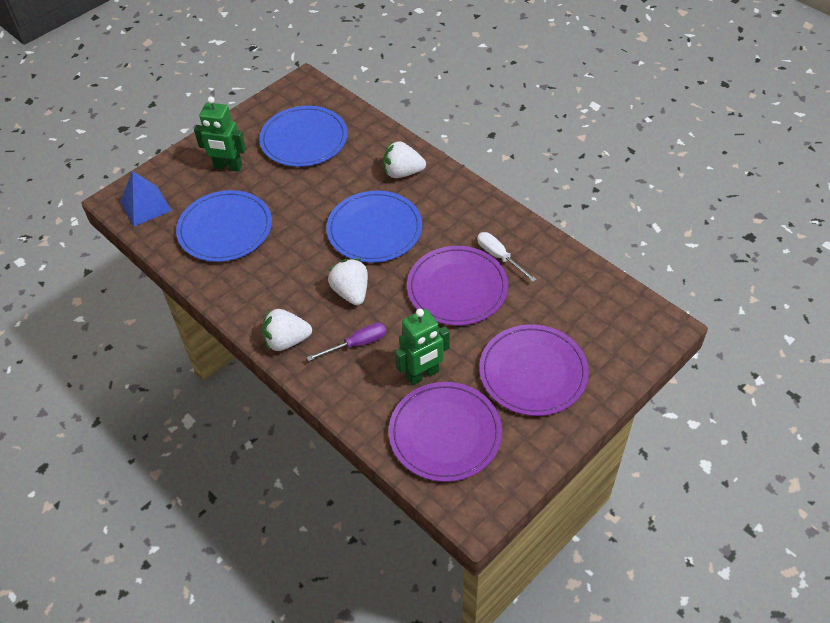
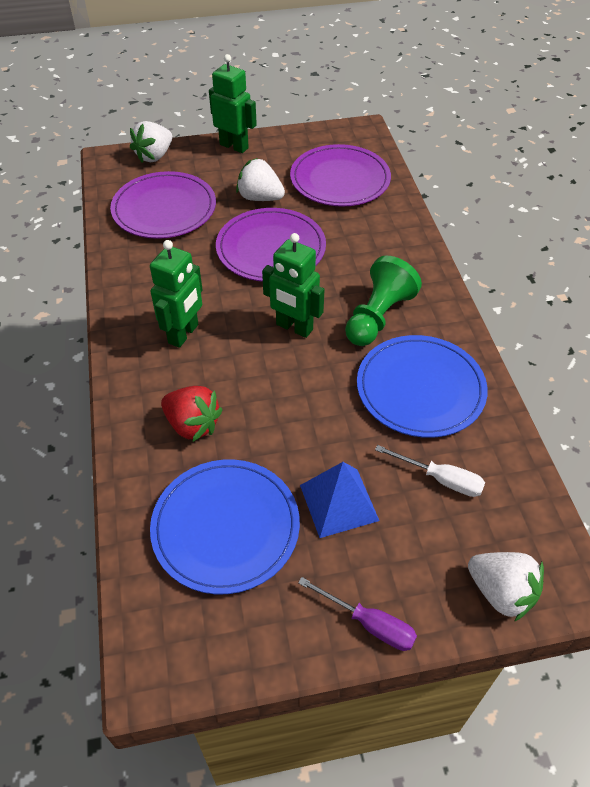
blue plate: 3 -> 2
green pawn: 0 -> 1
green robot: 2 -> 3
red strawberry: 0 -> 1

